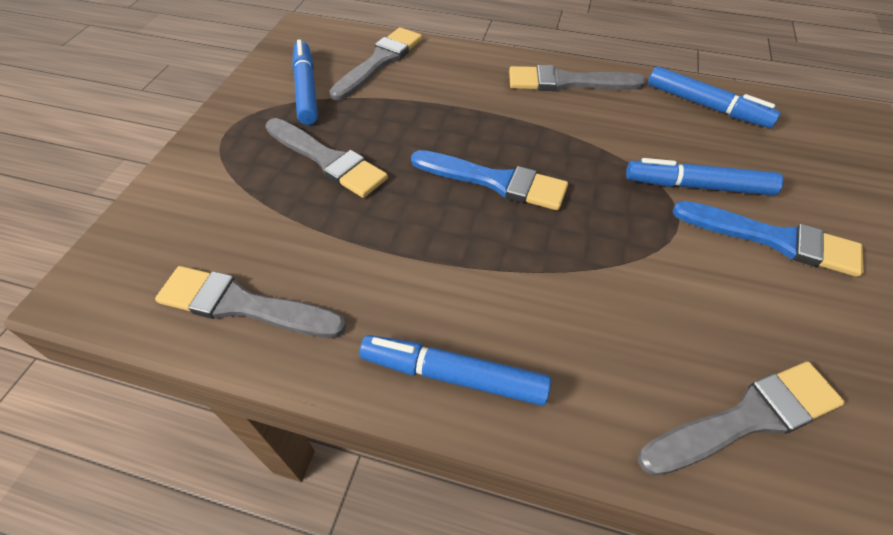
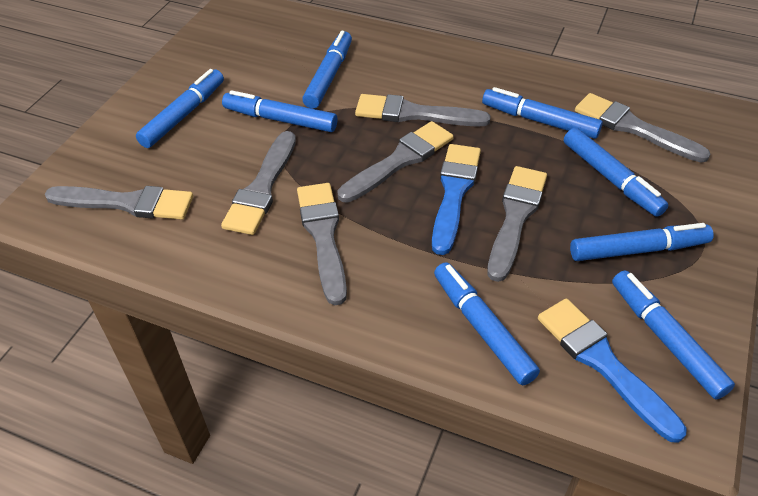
blue marker: 4 -> 8
grey brush: 5 -> 7

